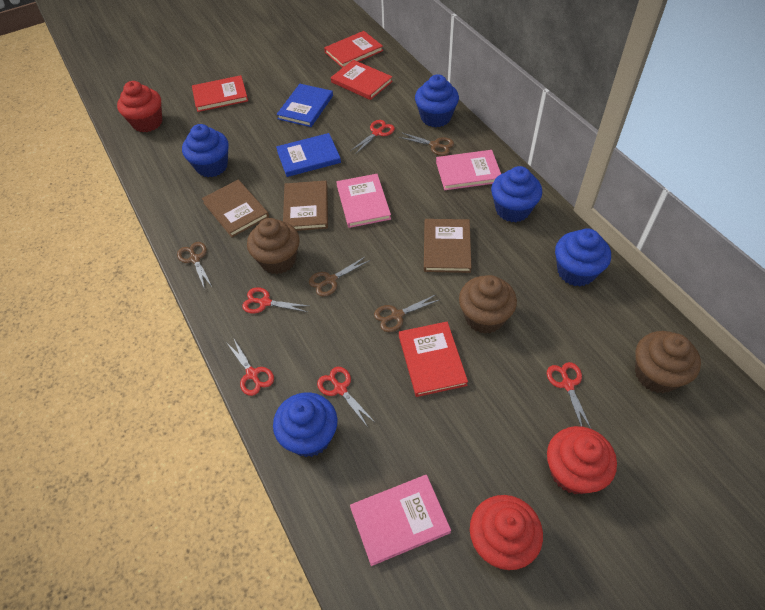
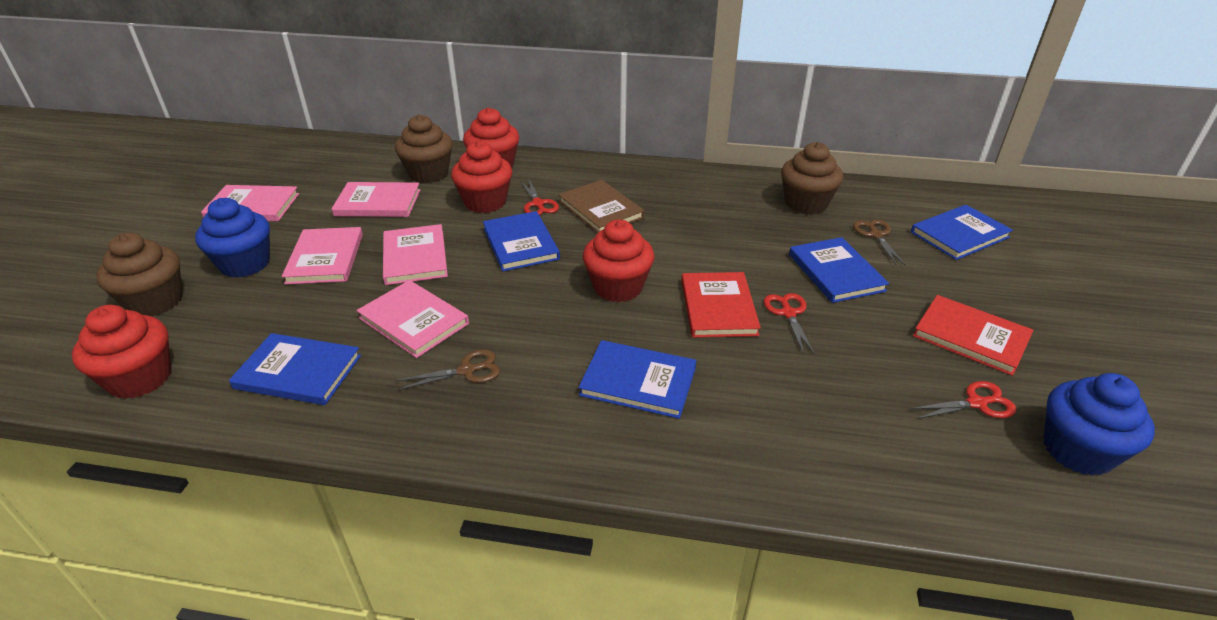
blue book: 2 -> 5
blue cupcake: 5 -> 2
brown book: 3 -> 1
brown scissors: 4 -> 2
pink book: 3 -> 5
red book: 4 -> 2
red cupcake: 3 -> 4
red scissors: 5 -> 3

